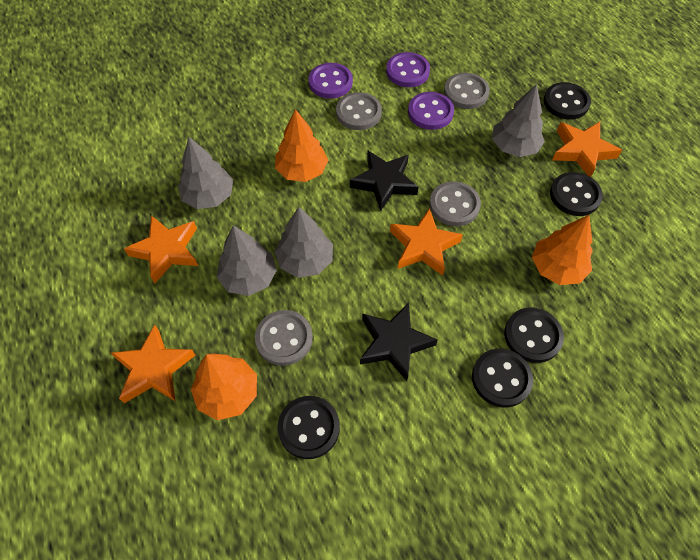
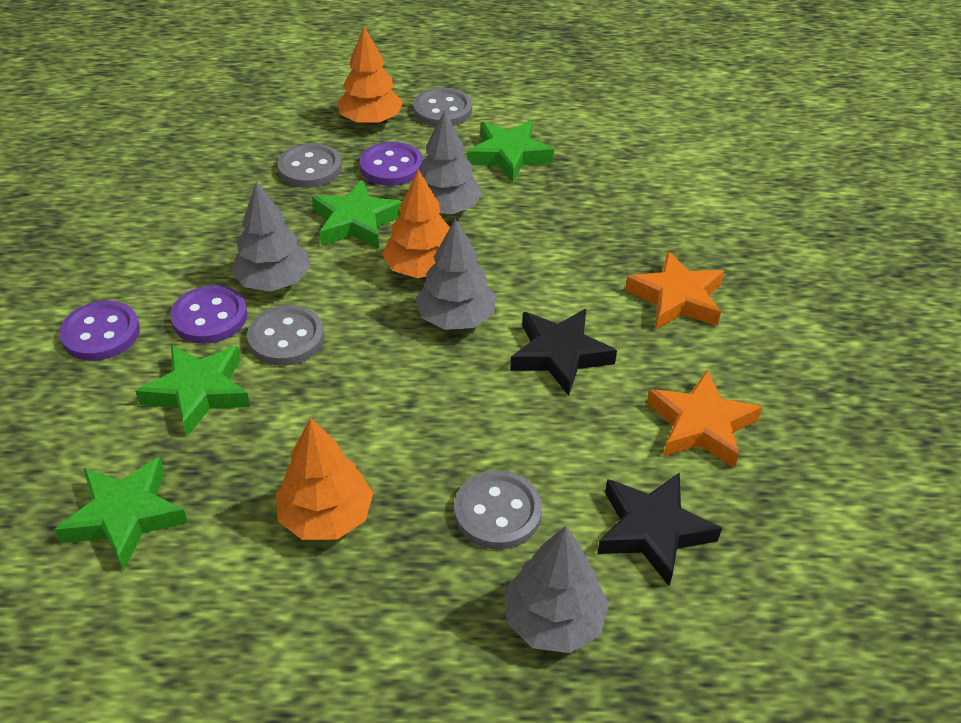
black button: 5 -> 0
green star: 0 -> 4
orange star: 4 -> 2

